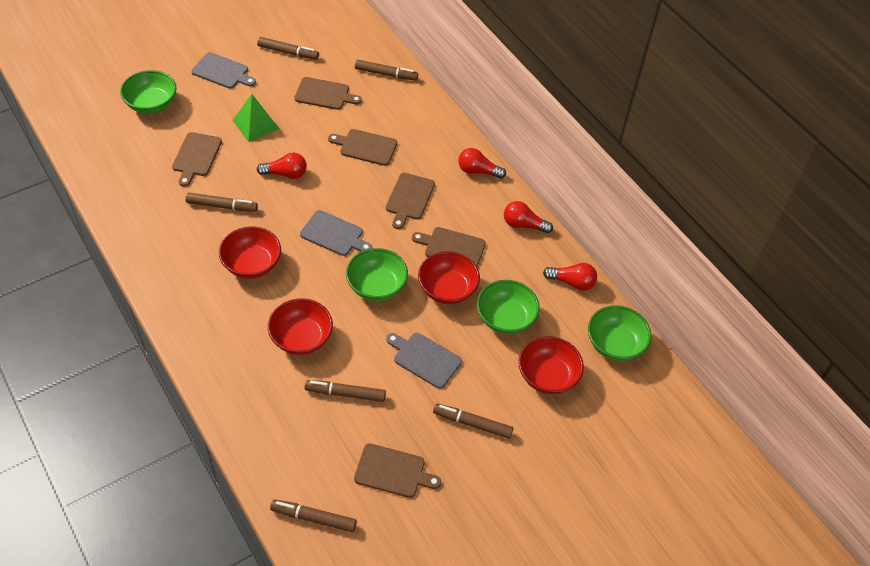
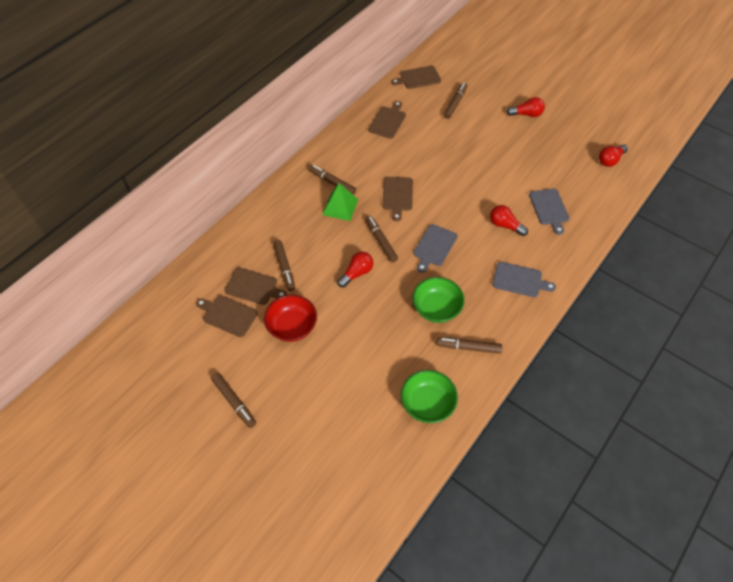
brown cutting board: 6 -> 5
green bowl: 4 -> 2
red bowl: 4 -> 1

